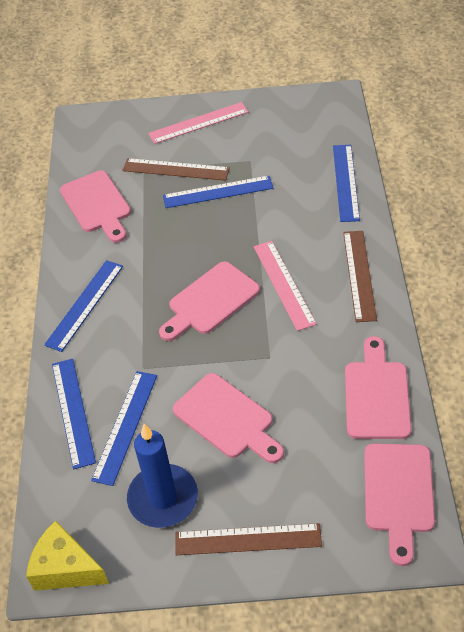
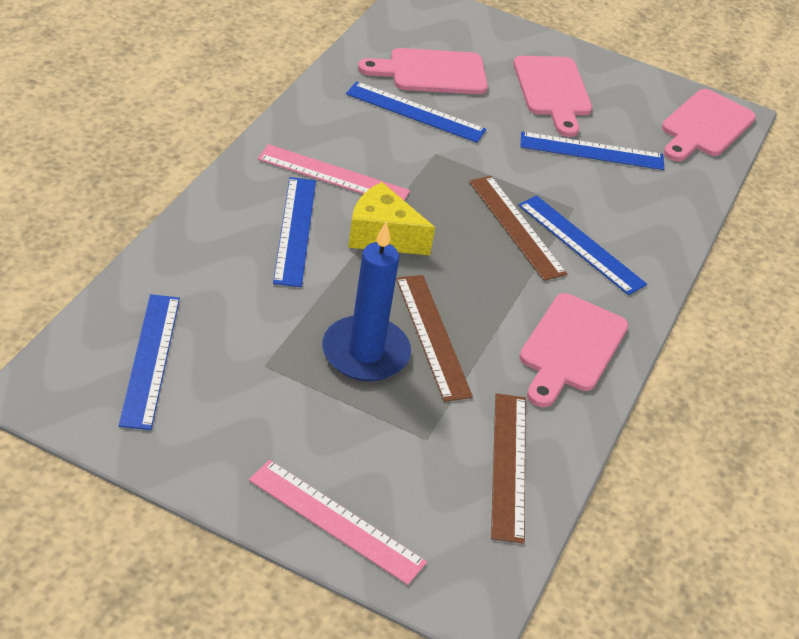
pink cutting board: 5 -> 4

